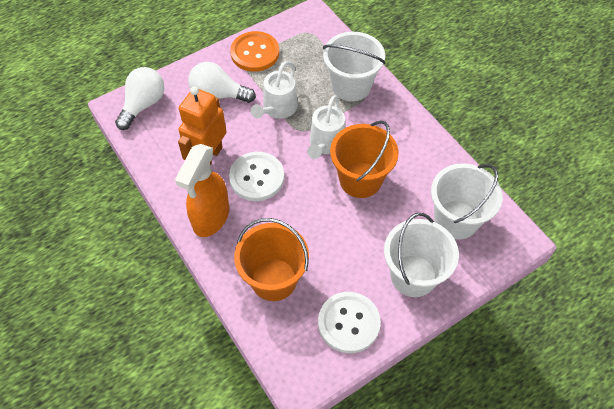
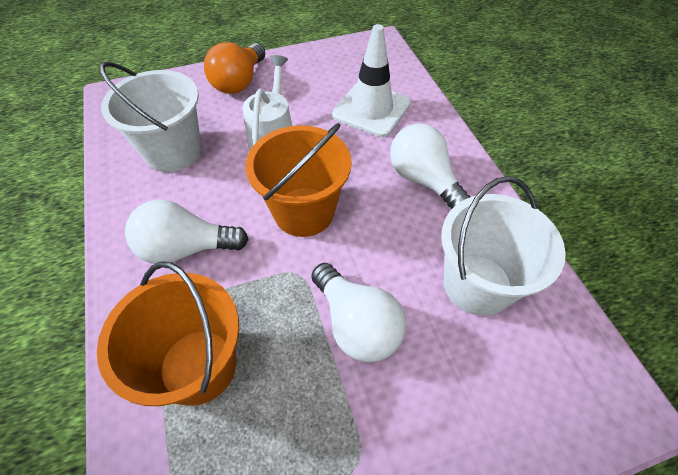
orange button: 1 -> 0
orange light bulb: 0 -> 1
orange robot: 1 -> 0
orange spray bottle: 1 -> 0
white bucket: 3 -> 2
white button: 2 -> 0
white light bulb: 2 -> 3
white traffic cone: 0 -> 1
white watering can: 2 -> 1

